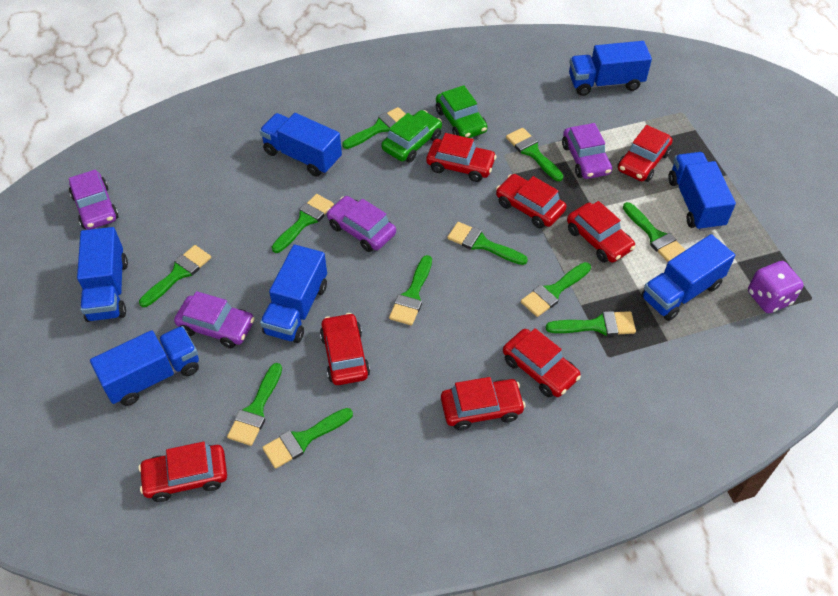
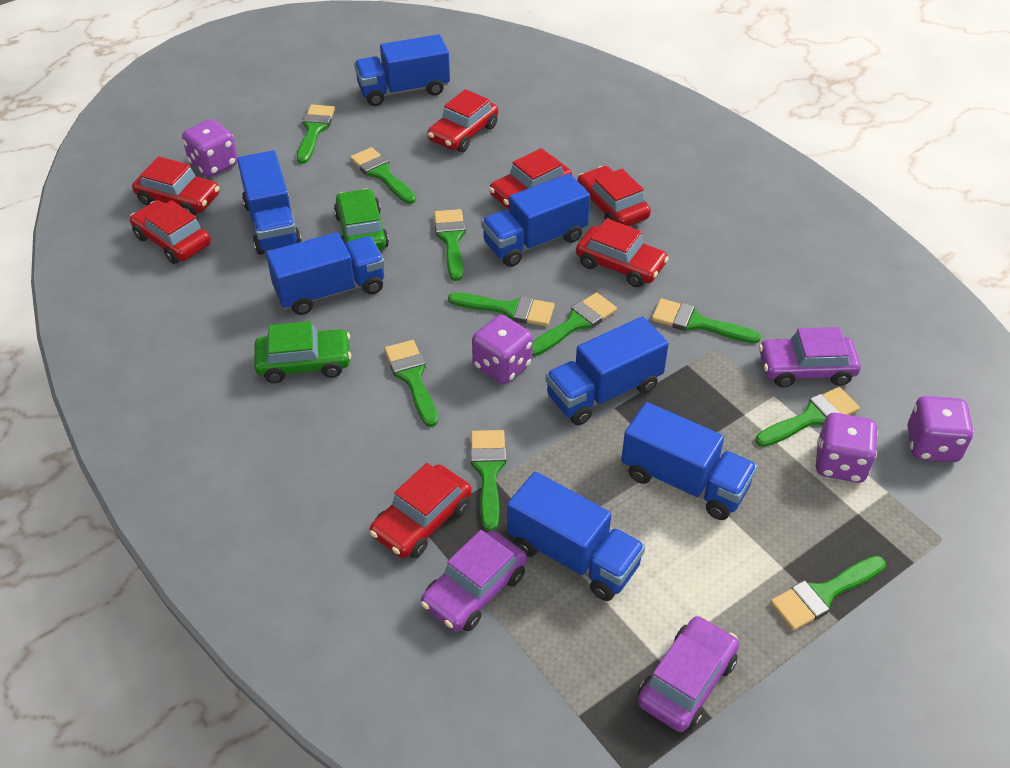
green brush: 11 -> 10
purple car: 4 -> 3
purple dice: 1 -> 4
red car: 8 -> 7

